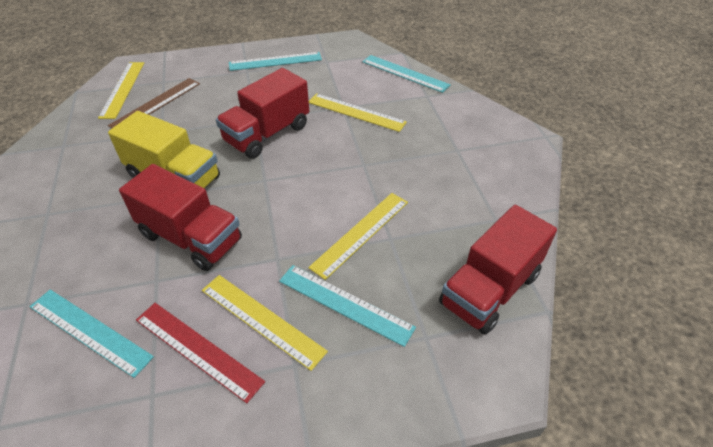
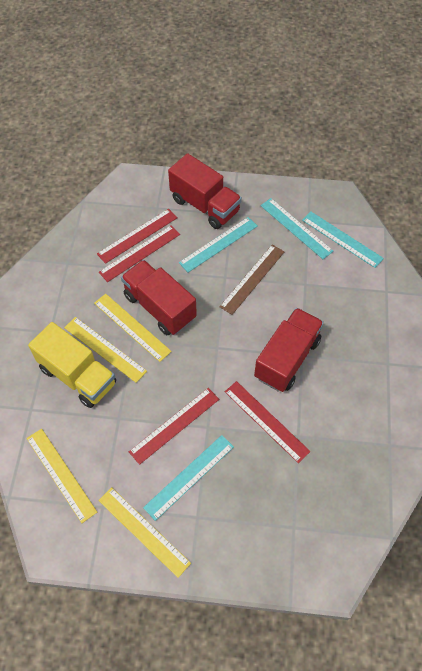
red ruler: 1 -> 4

